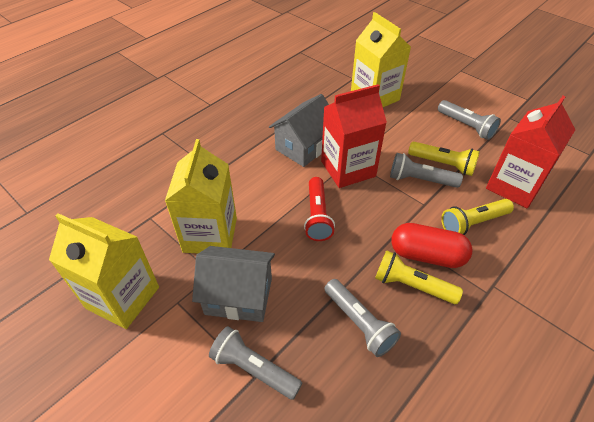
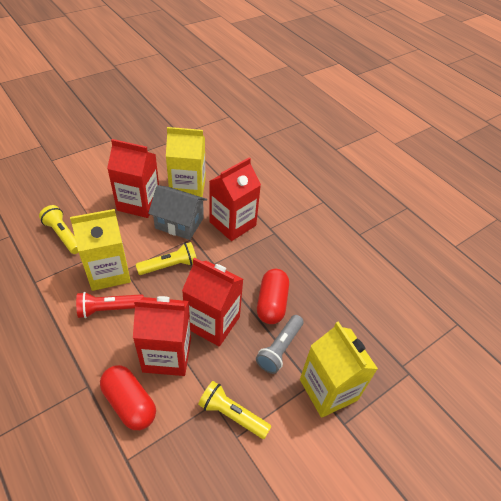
grey flashlight: 4 -> 1
grey house: 2 -> 1
red capsule: 1 -> 2
red carton: 2 -> 4

